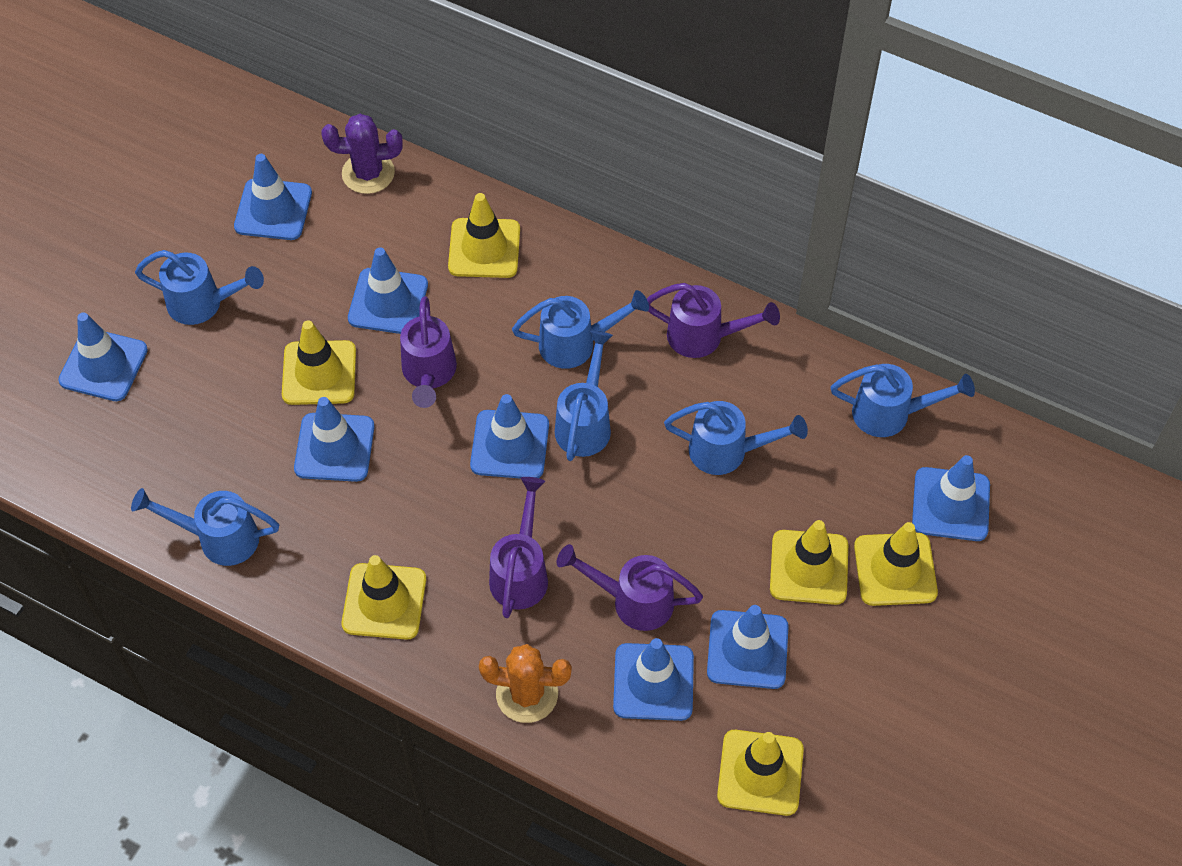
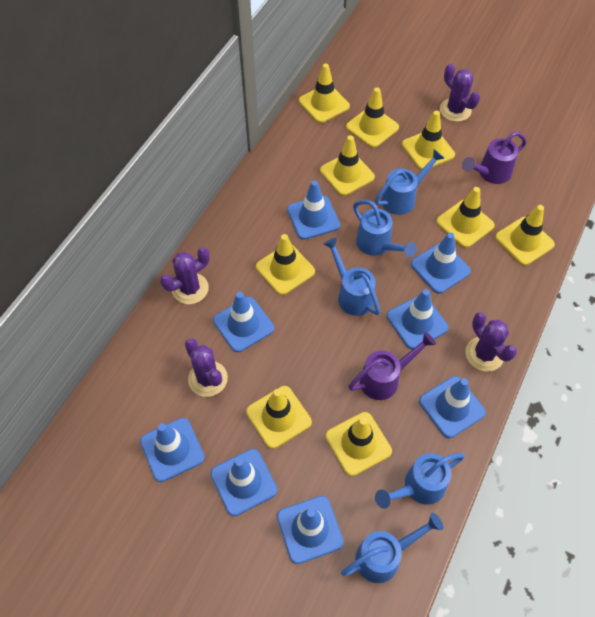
blue watering can: 6 -> 5
orange cactus: 1 -> 0
purple cactus: 1 -> 4
purple watering can: 4 -> 2
yellow traffic cone: 6 -> 9

